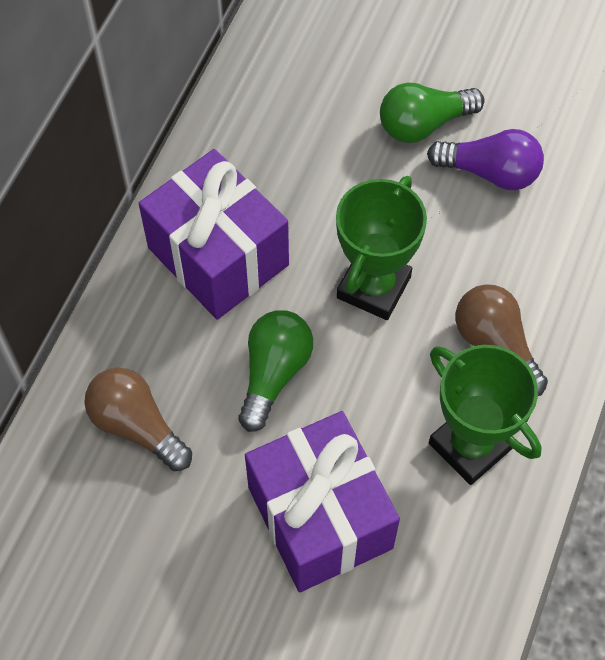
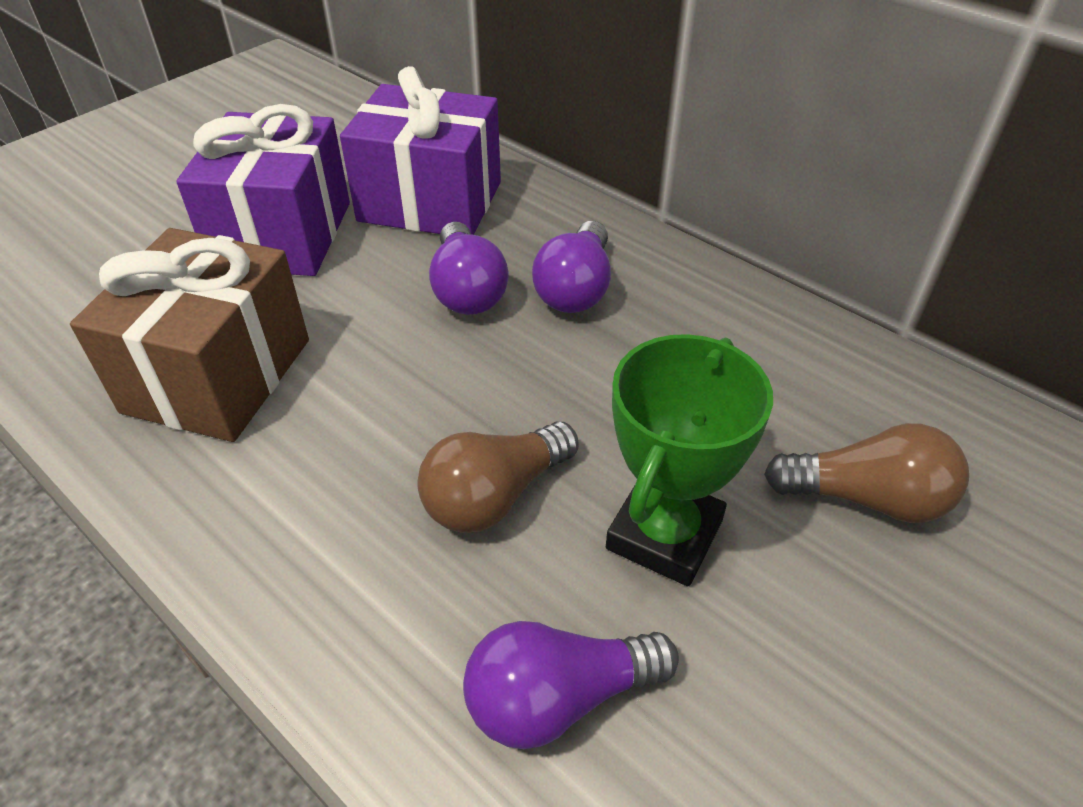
brown gift: 0 -> 1
green light bulb: 2 -> 0
green trophy: 2 -> 1
purple light bulb: 1 -> 3

